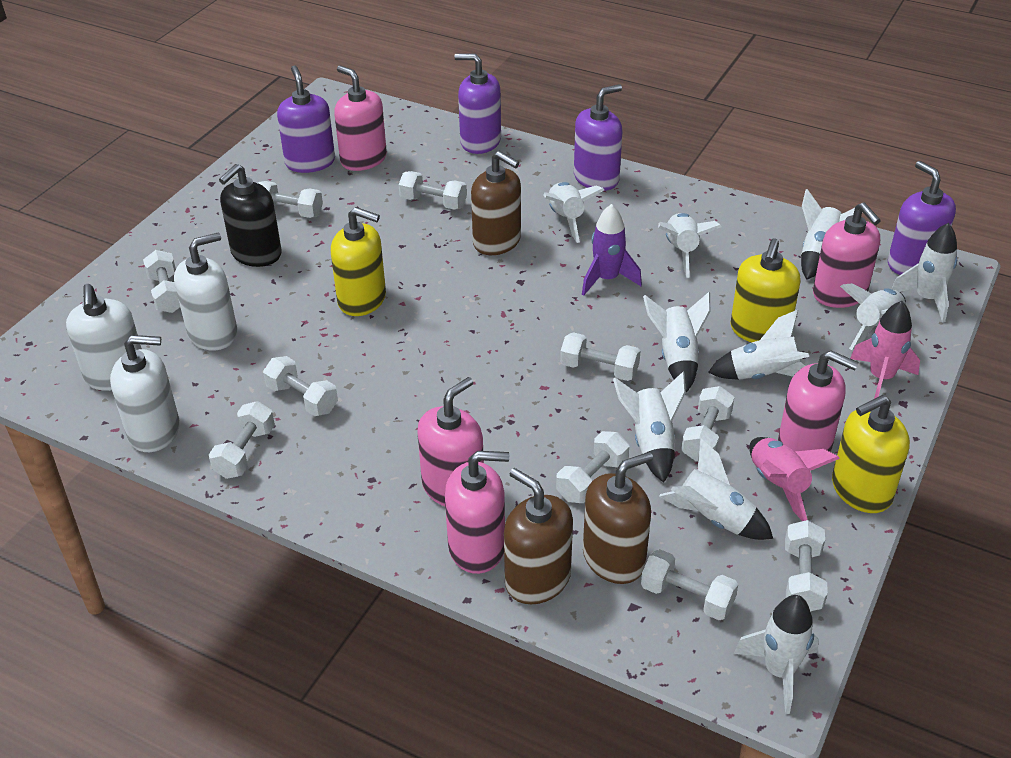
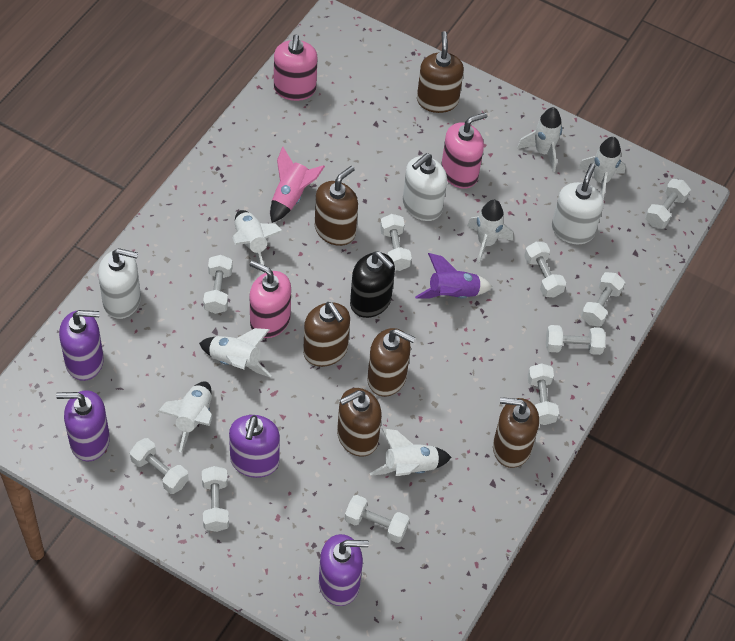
brown soap dispenser: 3 -> 6
pink rocket: 2 -> 1
pink soap dispenser: 5 -> 3
white rocket: 10 -> 7
yellow soap dispenser: 3 -> 0

